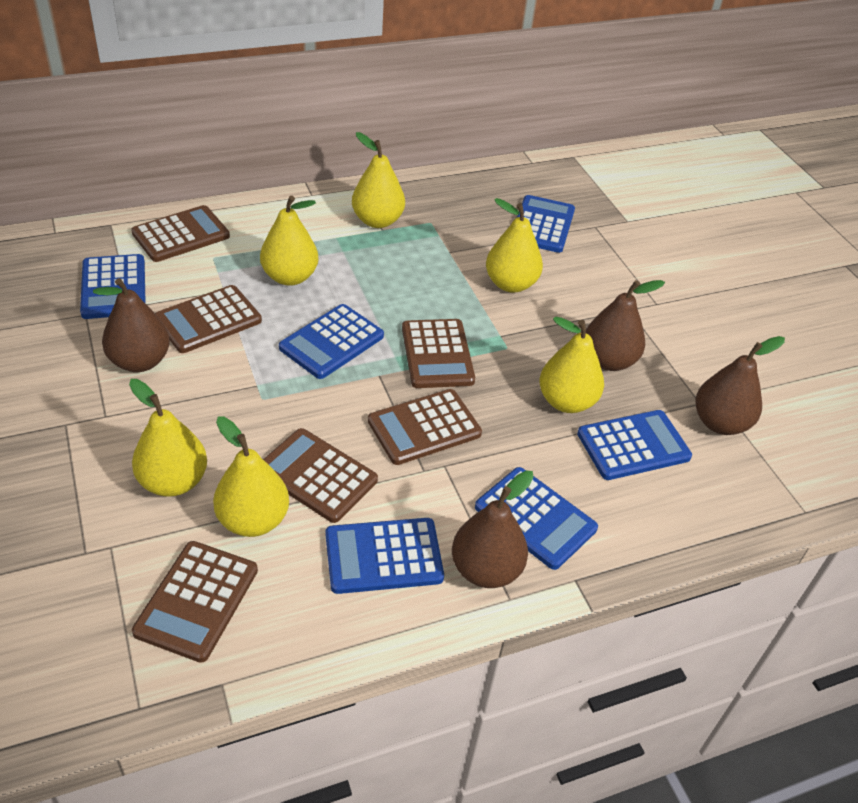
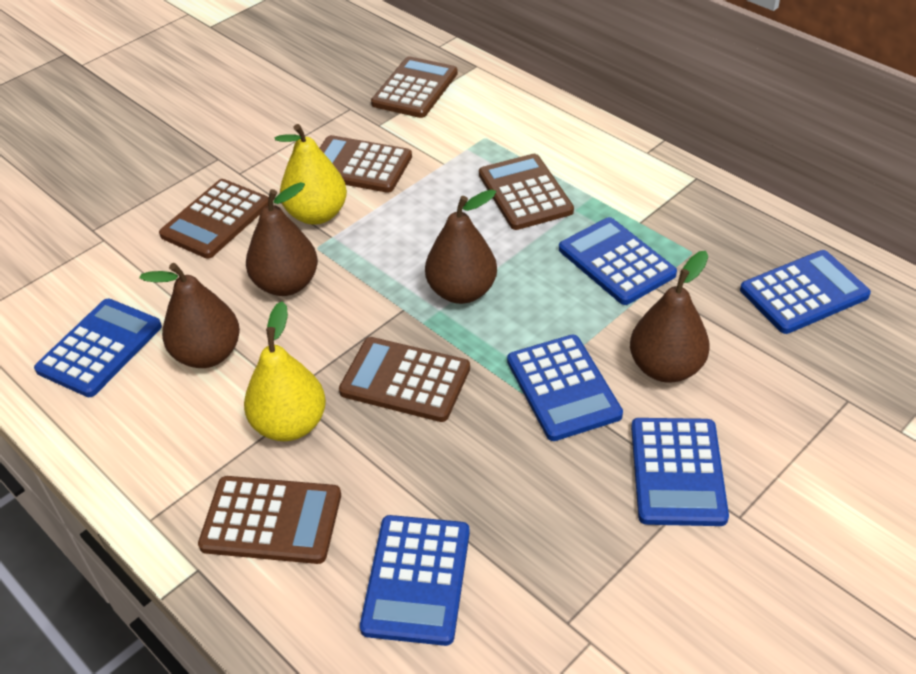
yellow pear: 6 -> 2

